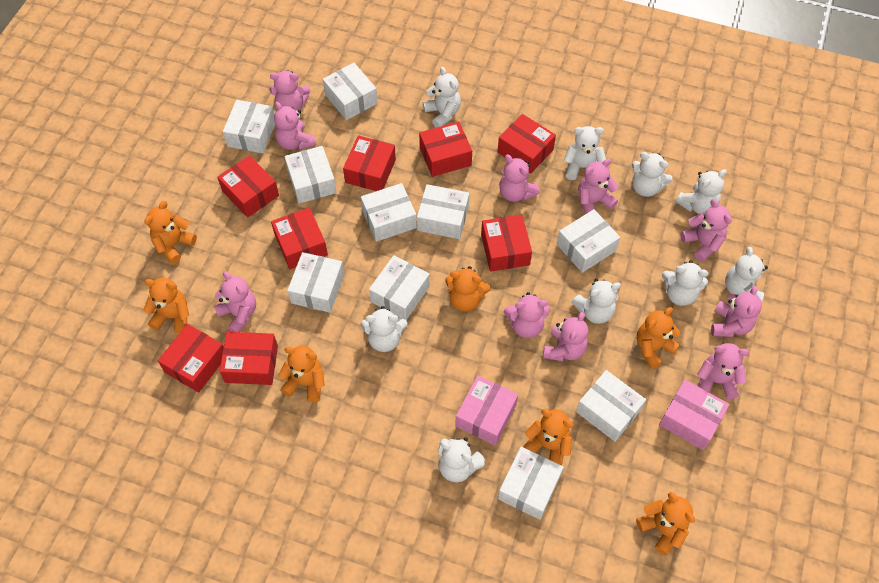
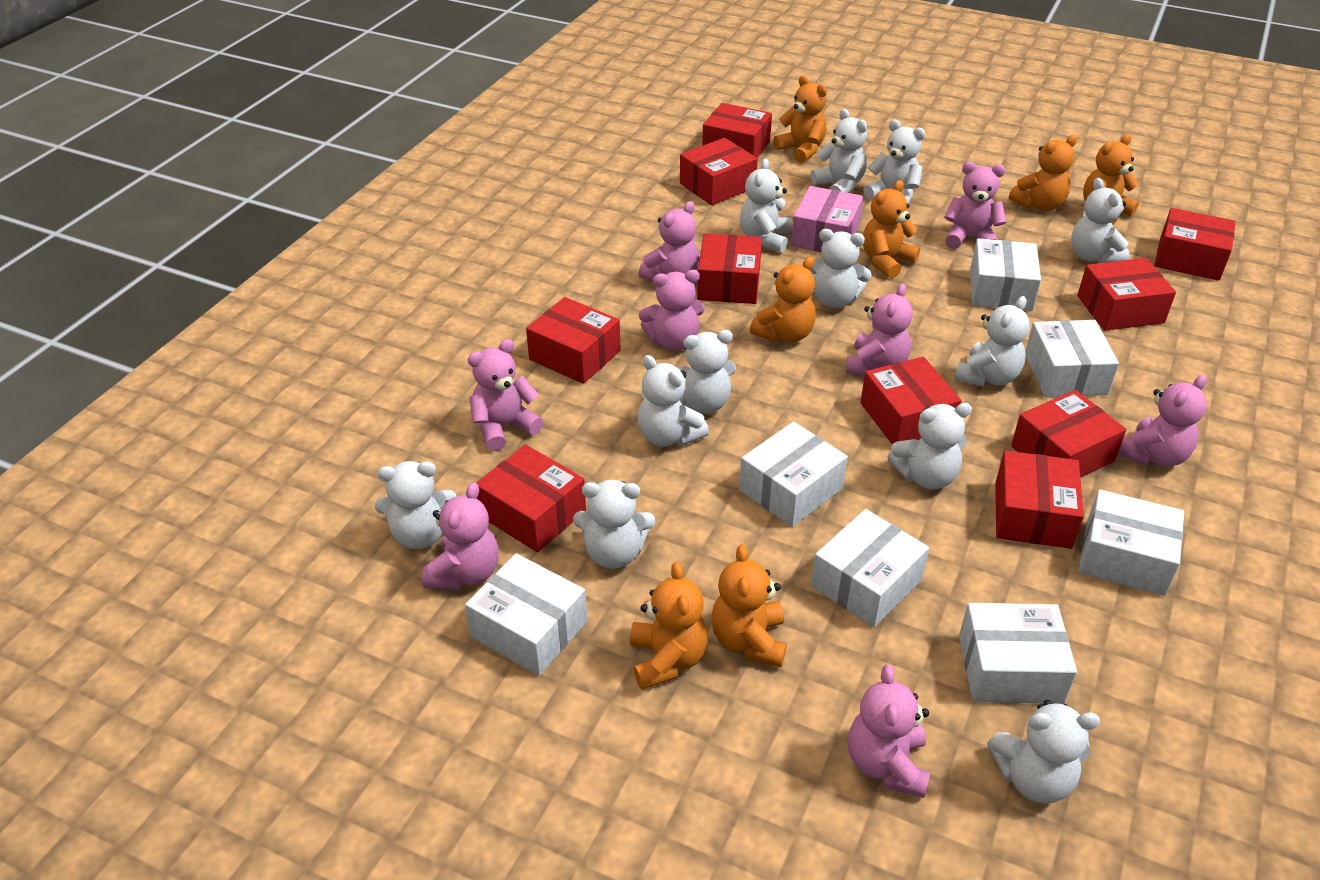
pink box: 2 -> 1
pink teddy bear: 10 -> 8
red box: 8 -> 10
white box: 10 -> 7
white teddy bear: 9 -> 12

